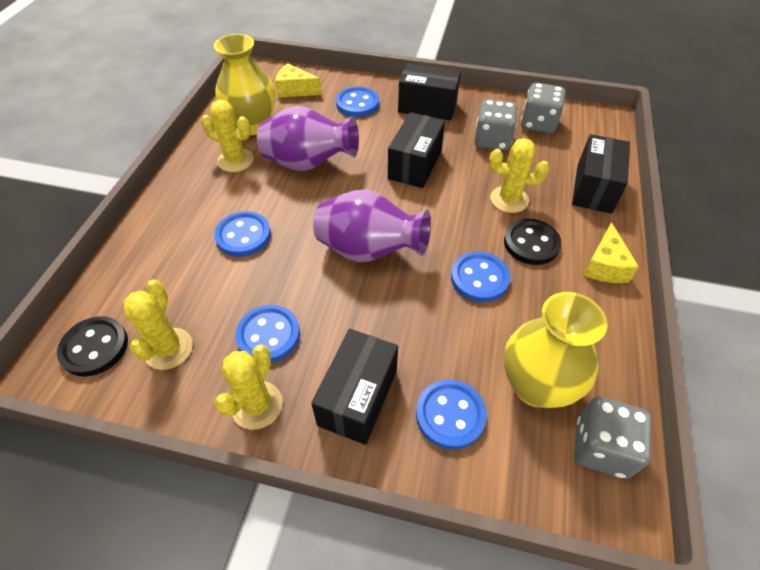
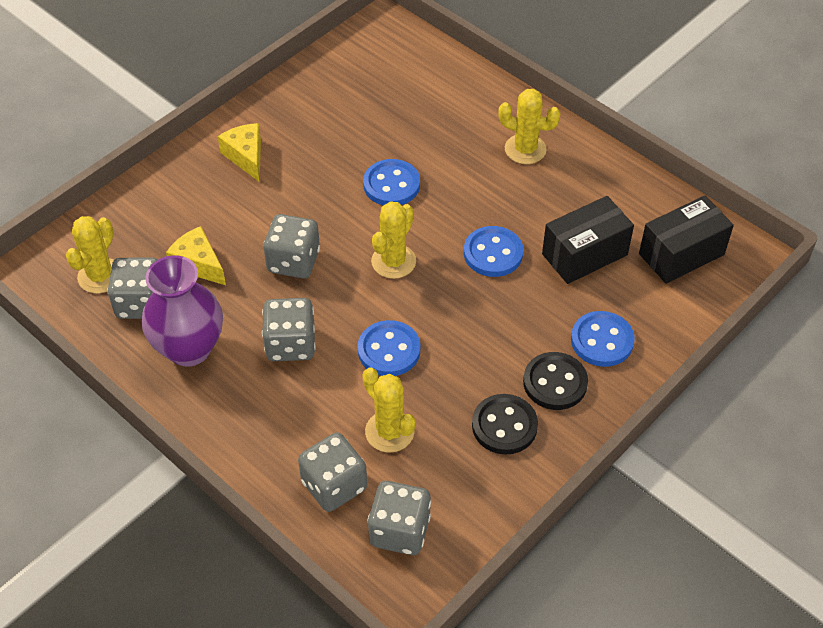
black box: 4 -> 2
blue button: 5 -> 4
grey dice: 3 -> 5
purple vase: 2 -> 1
yellow vase: 2 -> 0

